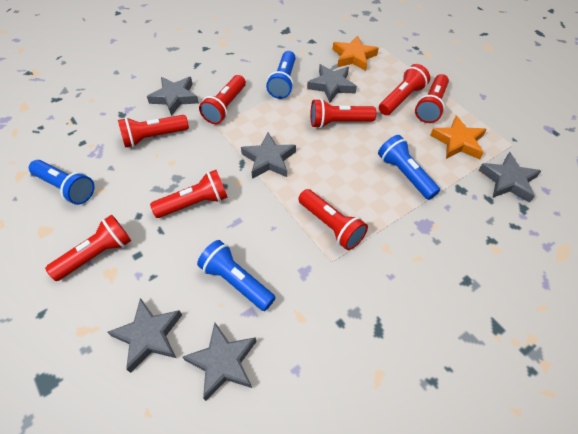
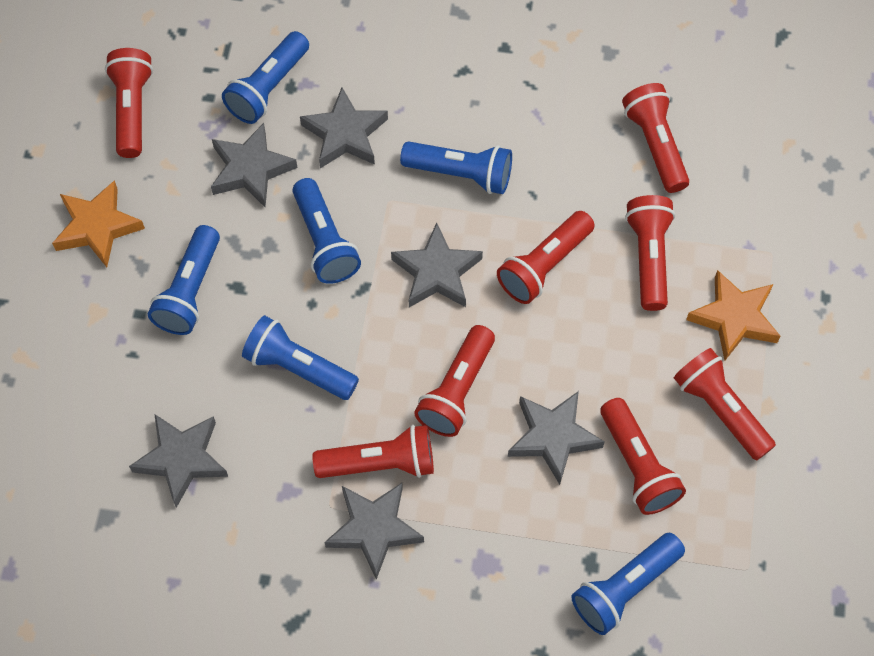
blue flashlight: 4 -> 6

